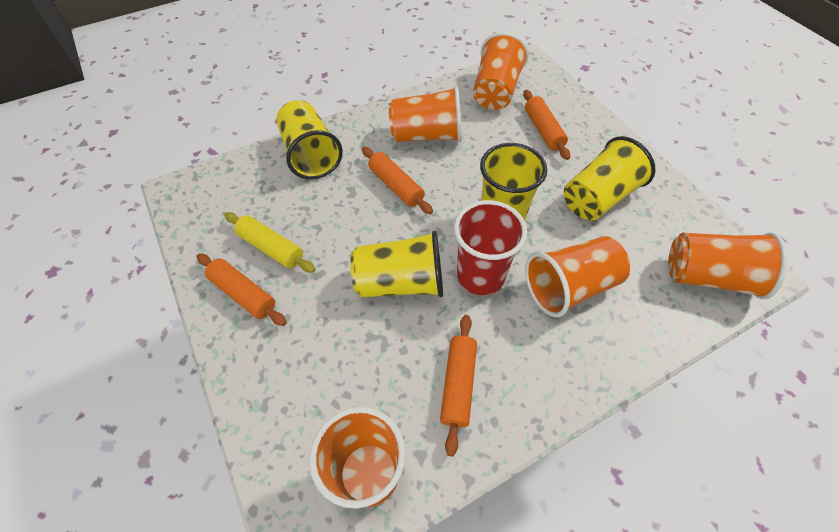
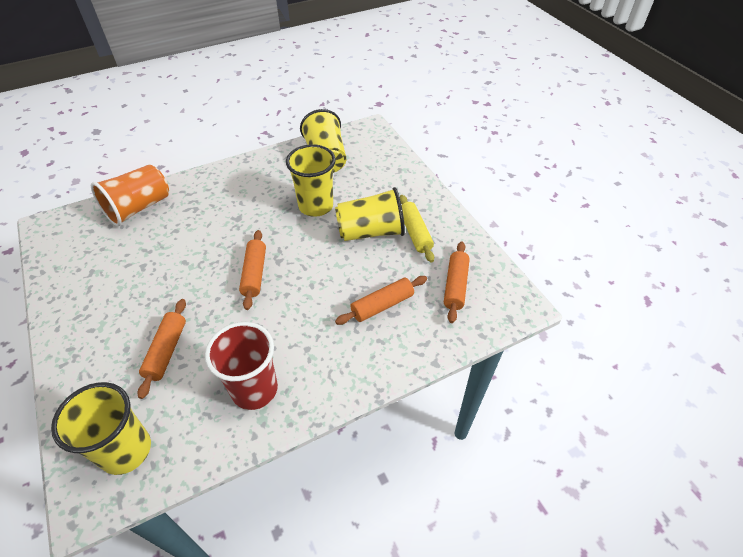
orange cup: 5 -> 1

